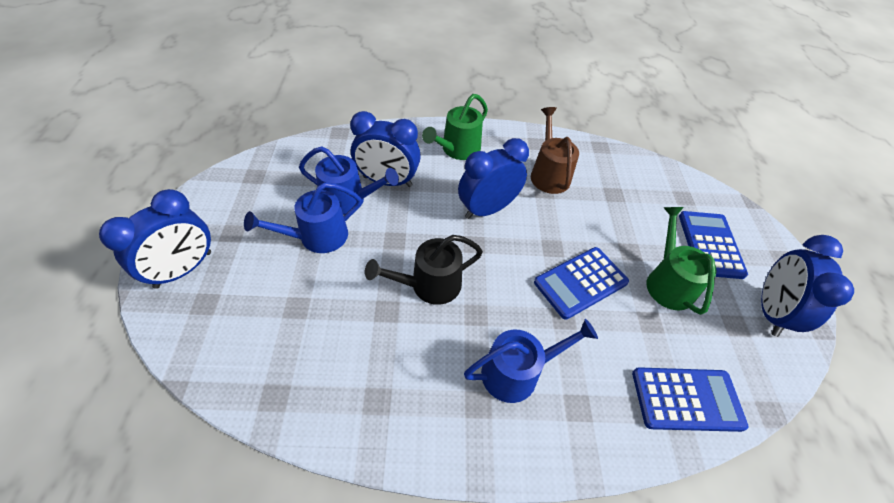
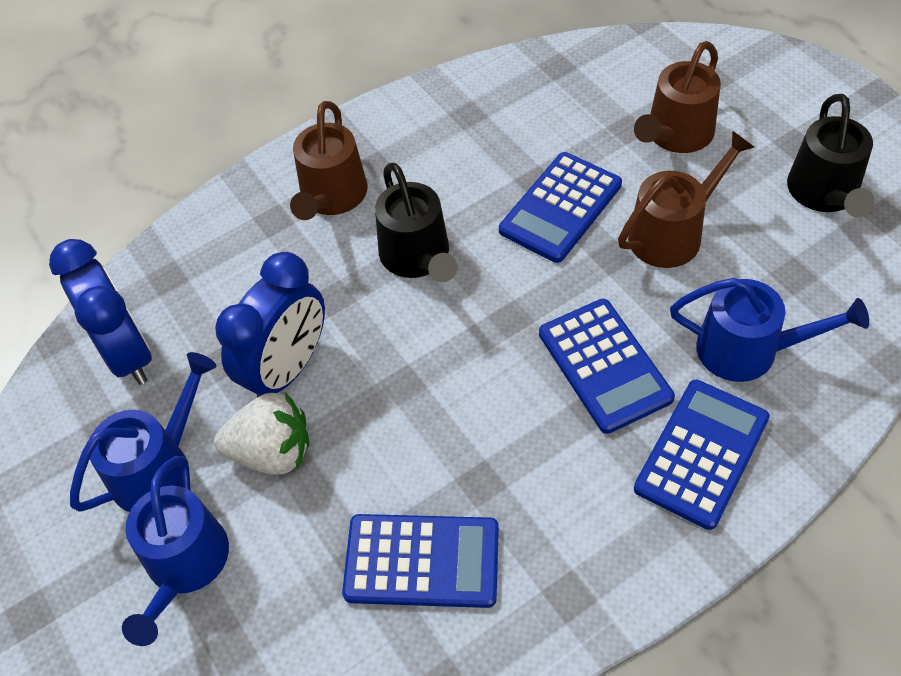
black watering can: 1 -> 2
blue calculator: 3 -> 4
blue clock: 4 -> 2
brown watering can: 1 -> 3
green watering can: 2 -> 0
white strawberry: 0 -> 1

